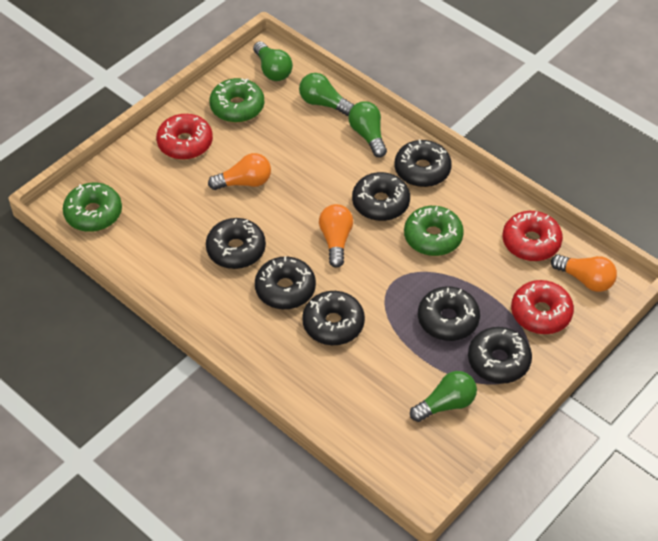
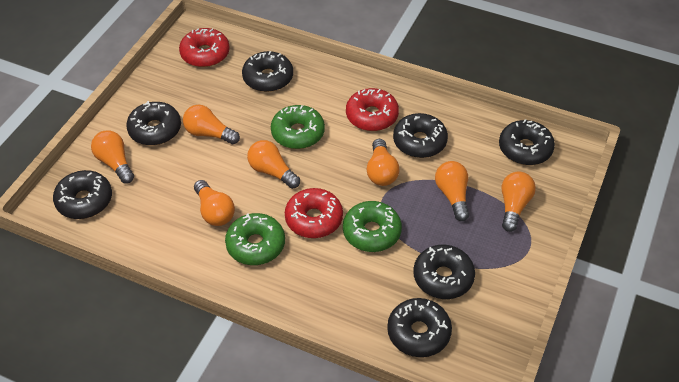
green light bulb: 4 -> 0
orange light bulb: 3 -> 7

